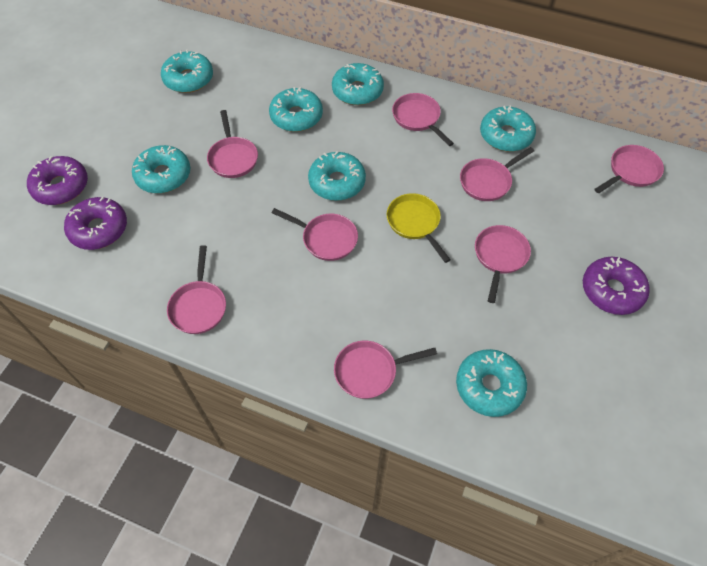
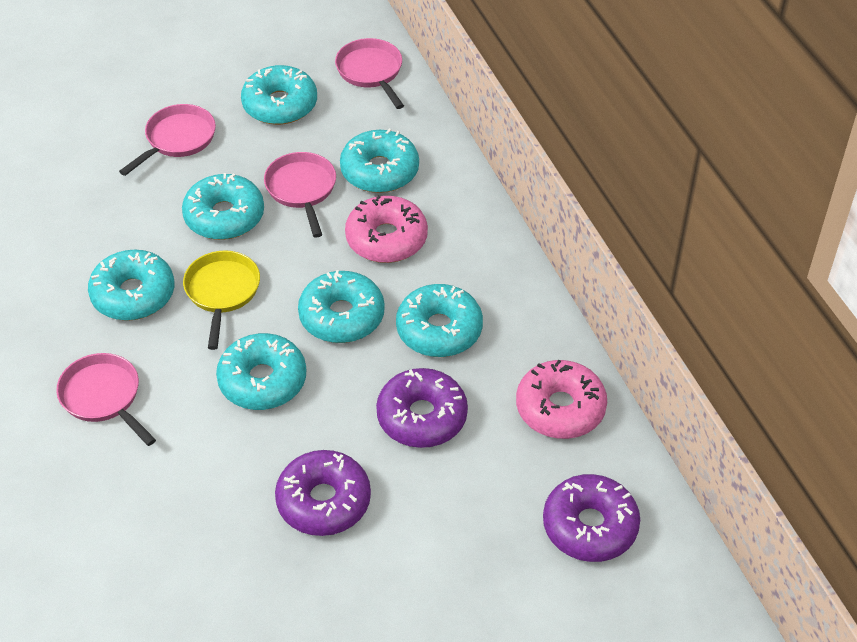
pink donut: 0 -> 2
pink pan: 8 -> 4

